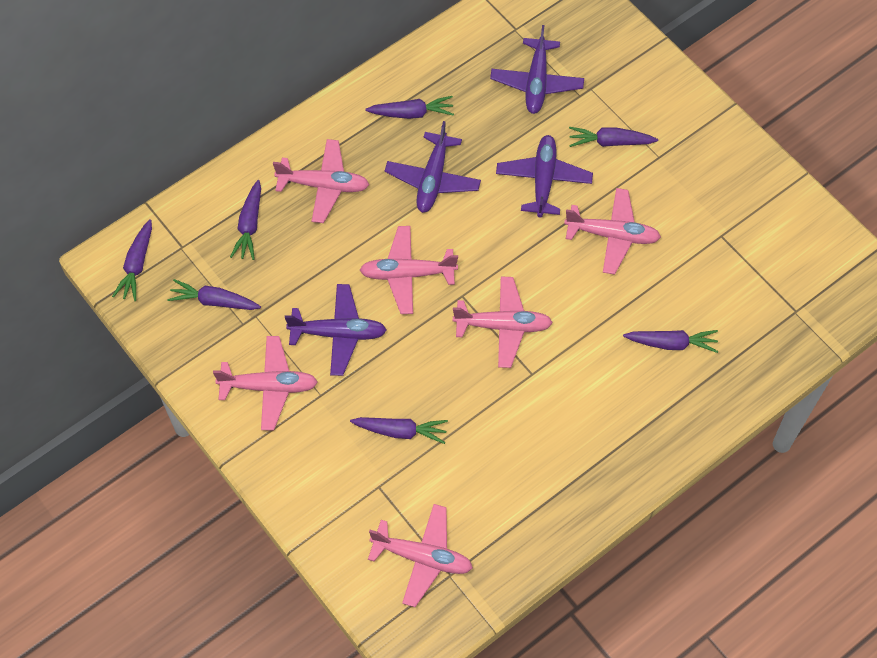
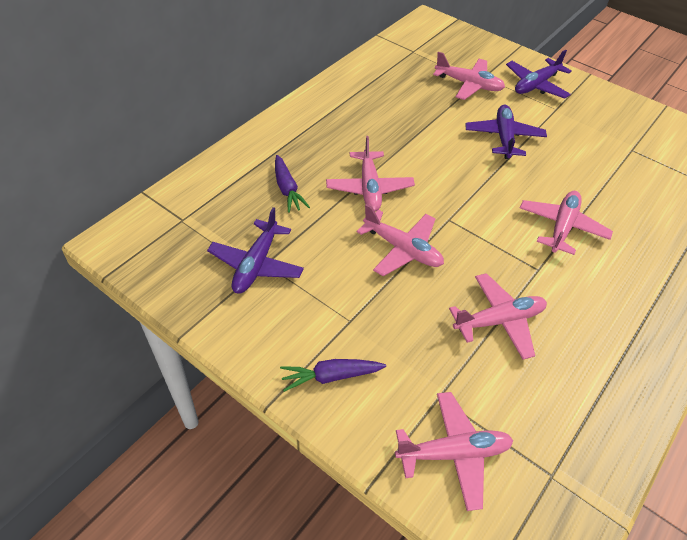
purple carrot: 7 -> 2
purple plane: 4 -> 3

